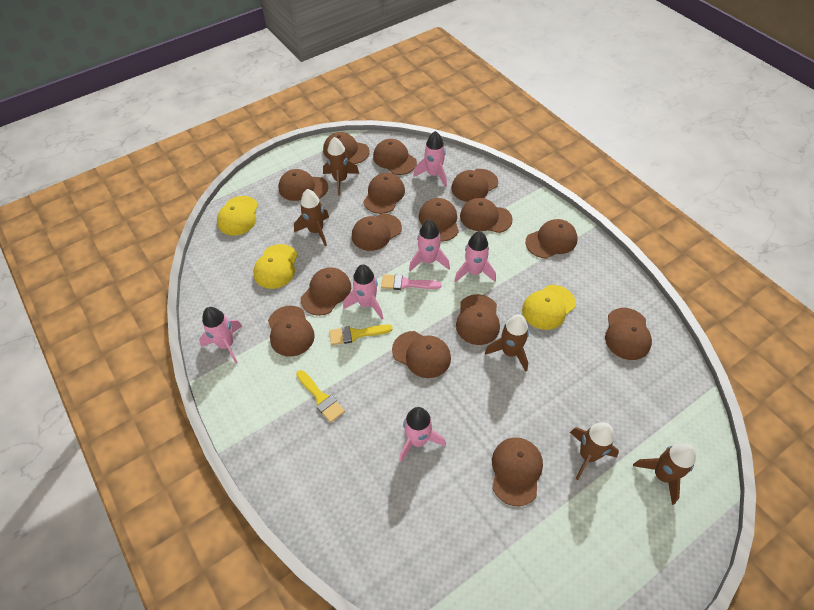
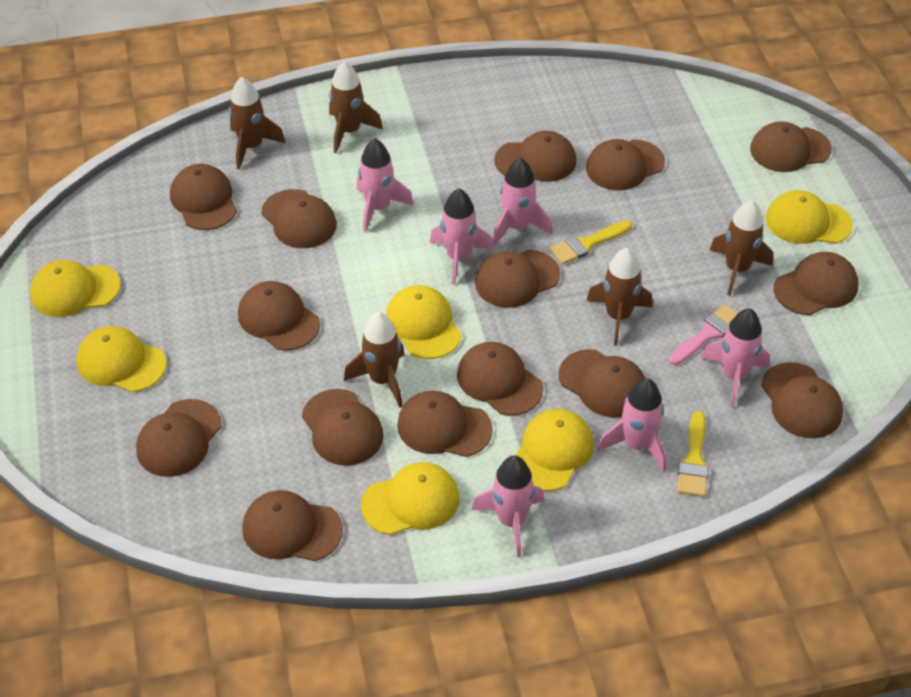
yellow cap: 3 -> 6

